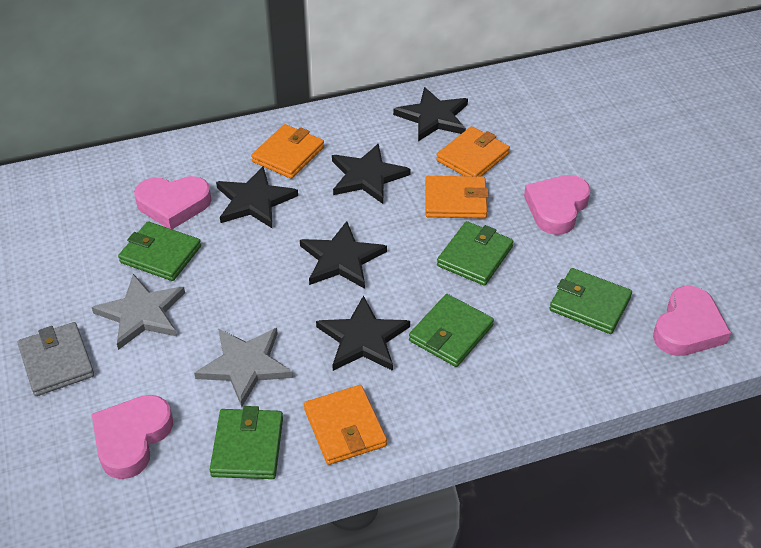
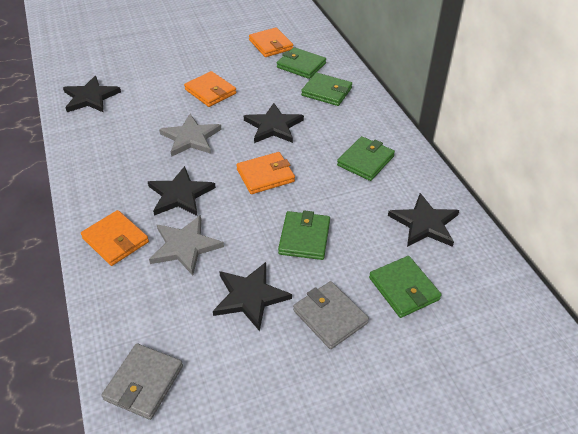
grey wallet: 1 -> 2
pink heart: 4 -> 0

